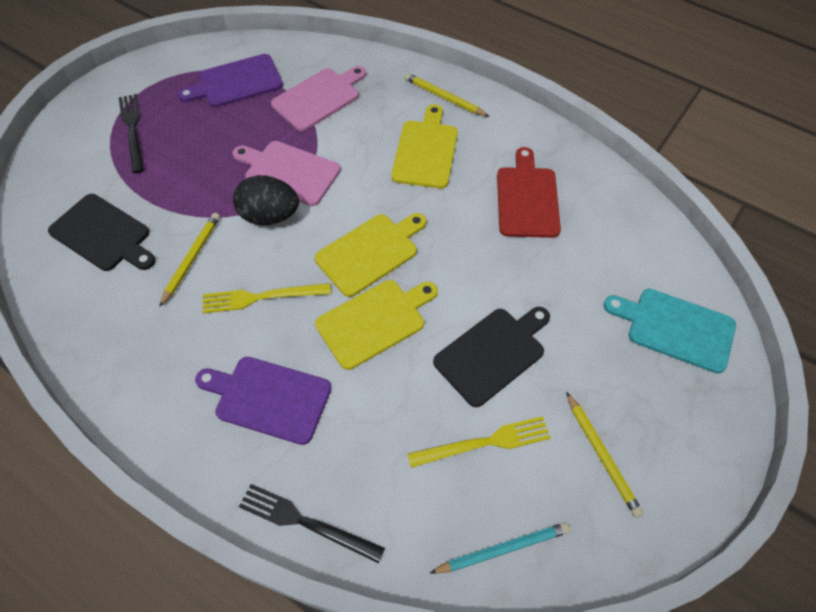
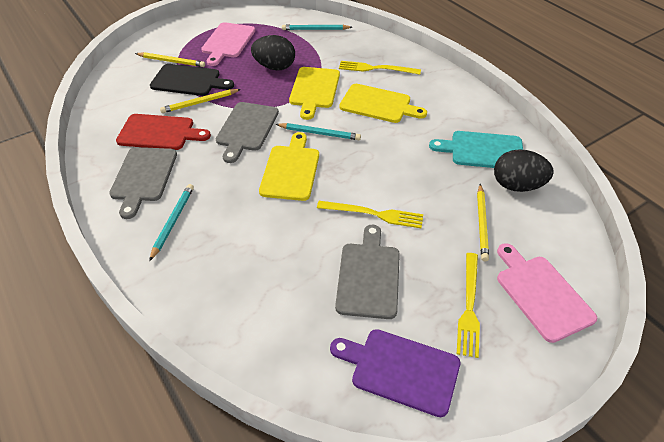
black cutting board: 2 -> 1
black egg: 1 -> 2
black fork: 2 -> 0
grey cutting board: 0 -> 3
purple cutting board: 2 -> 1
turquoise pencil: 1 -> 3
yellow fork: 2 -> 3

